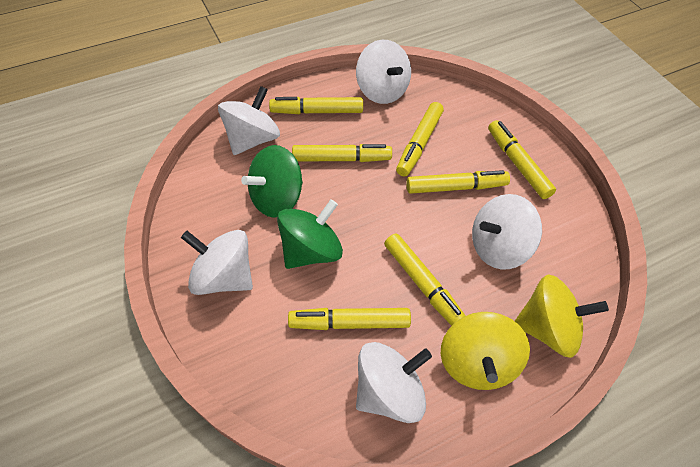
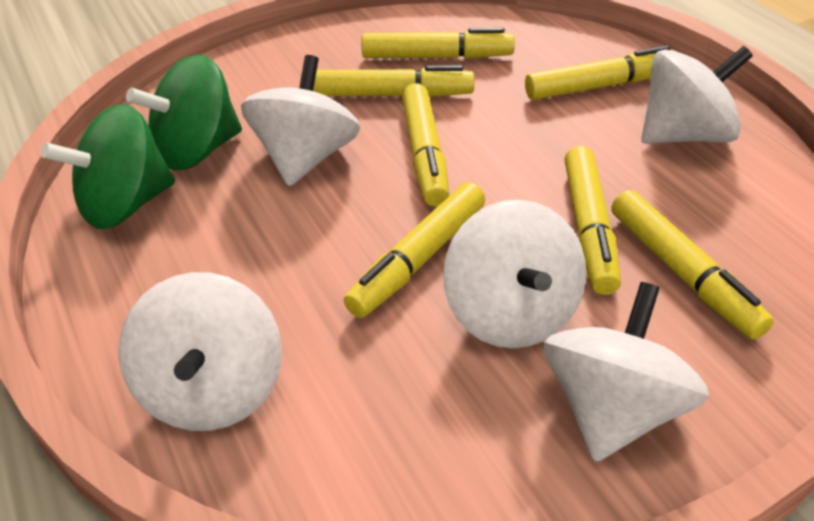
yellow spinning top: 2 -> 0

